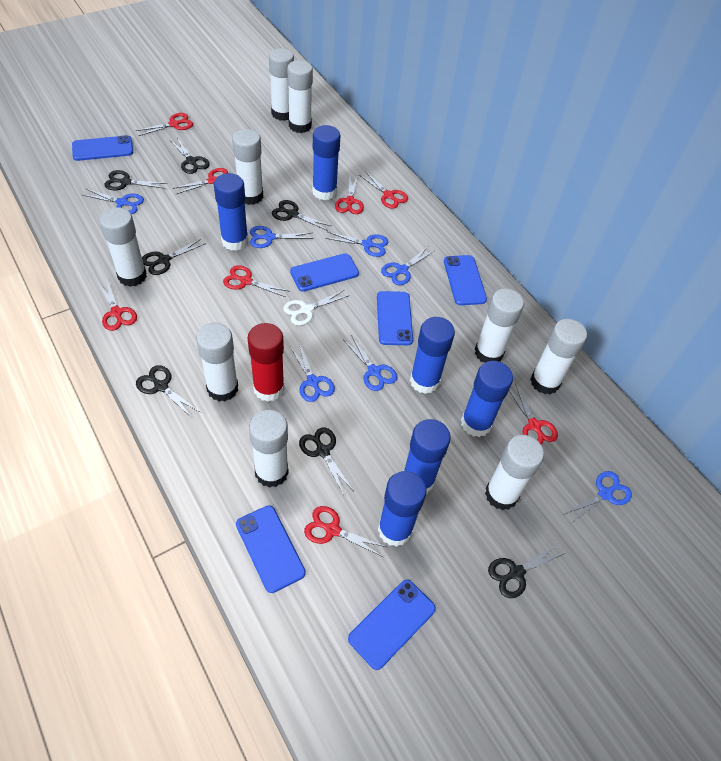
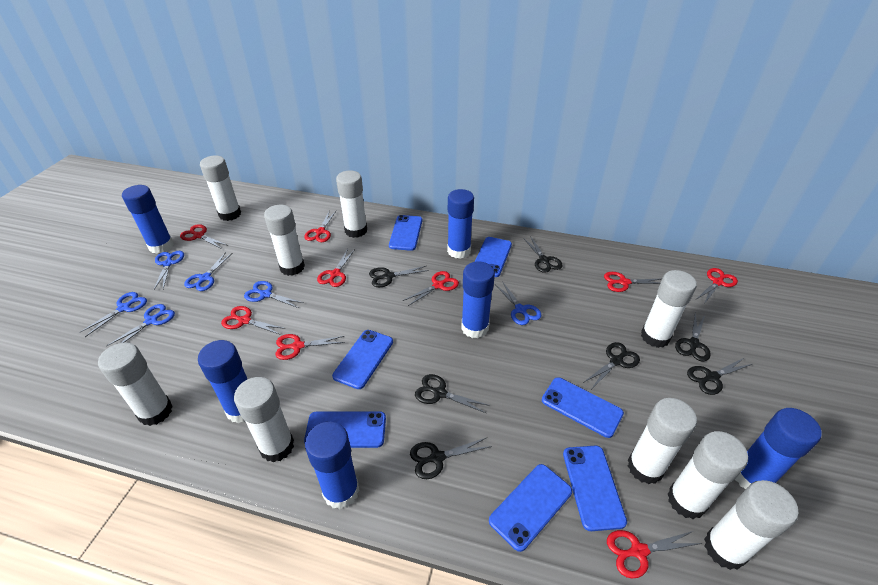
blue phone: 6 -> 7
blue scissors: 7 -> 6
red glue stick: 1 -> 0
red scissors: 8 -> 9
white scissors: 1 -> 0

